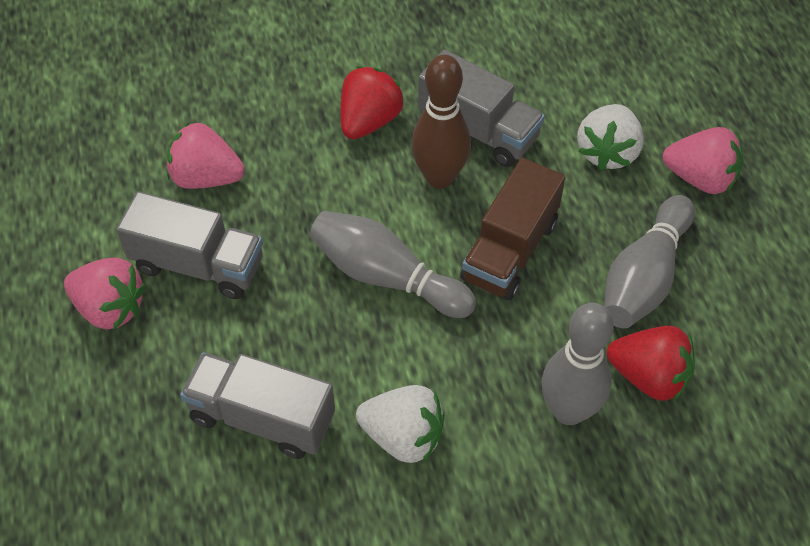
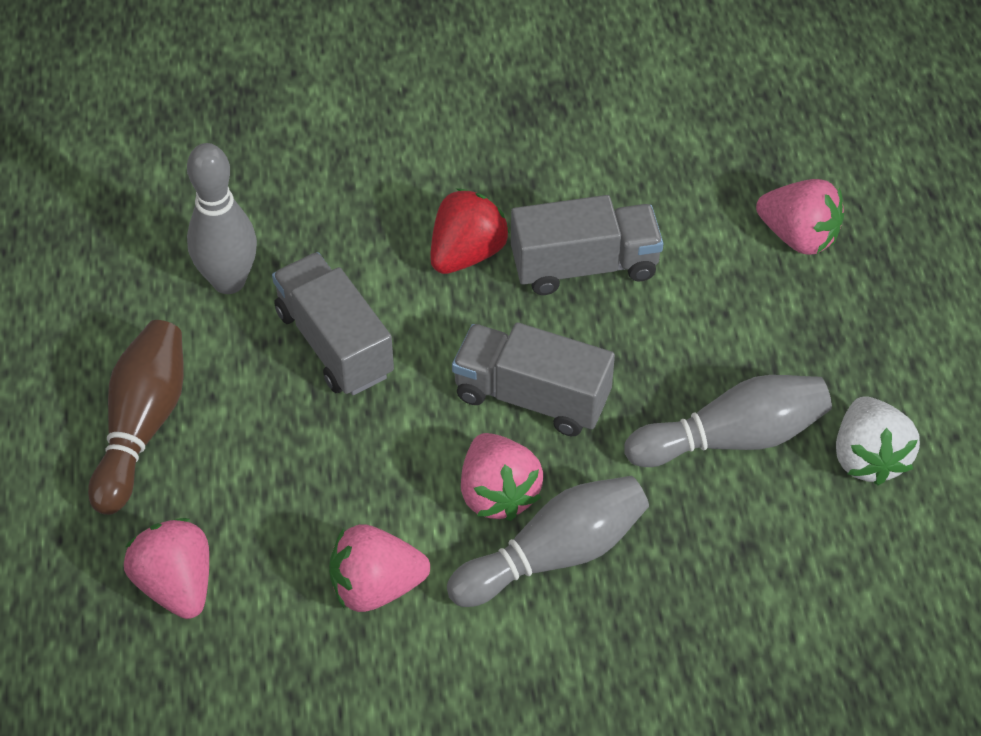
brown truck: 1 -> 0
pink strawberry: 3 -> 4
red strawberry: 2 -> 1
white strawberry: 2 -> 1

